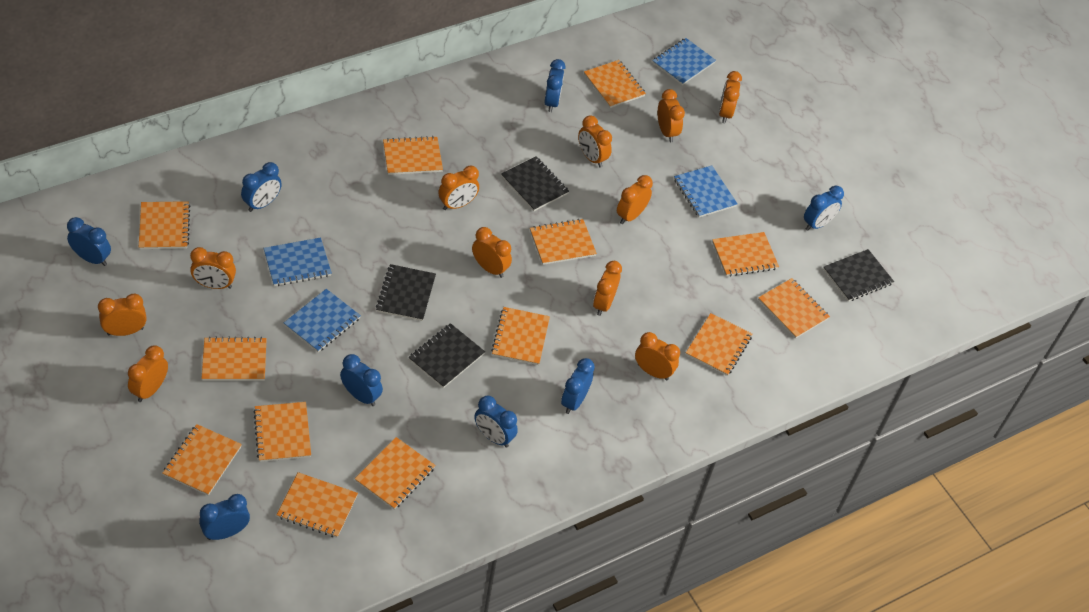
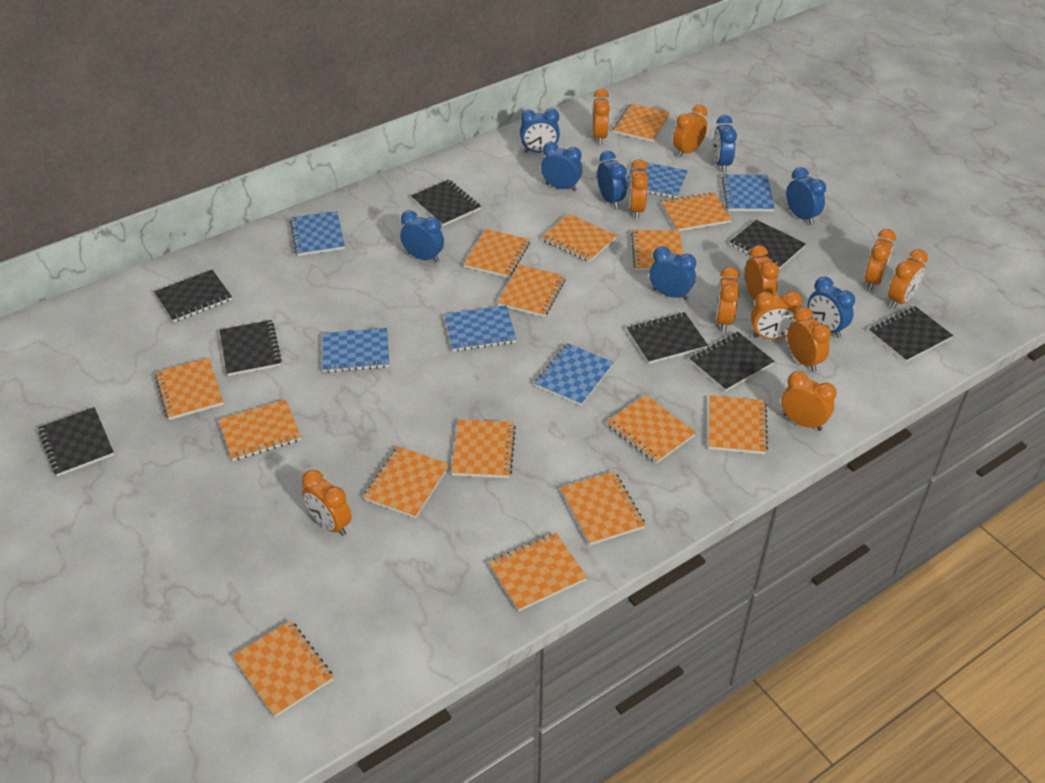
black notebook: 4 -> 8
blue notebook: 4 -> 6
orange notebook: 13 -> 15

